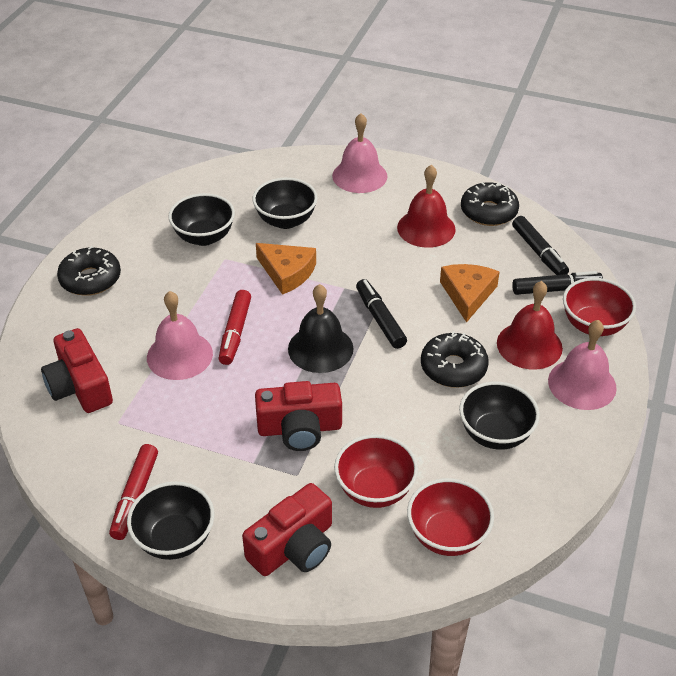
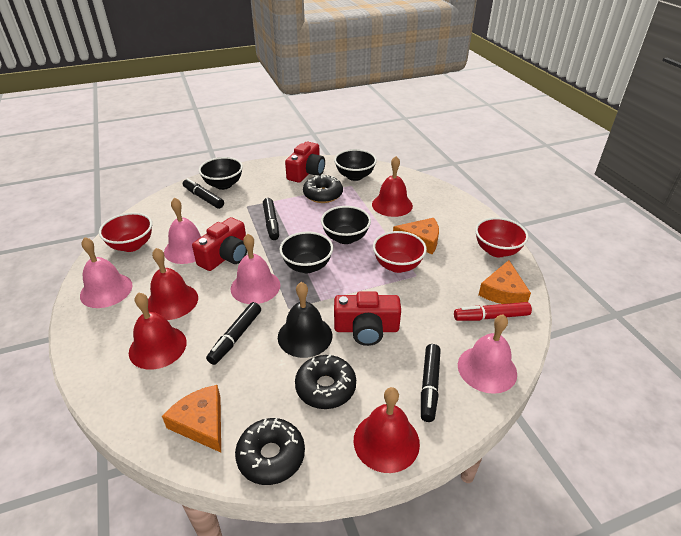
black marker: 3 -> 4
orange cheese: 2 -> 3
pink bell: 3 -> 4
red bell: 2 -> 4
red marker: 2 -> 1

